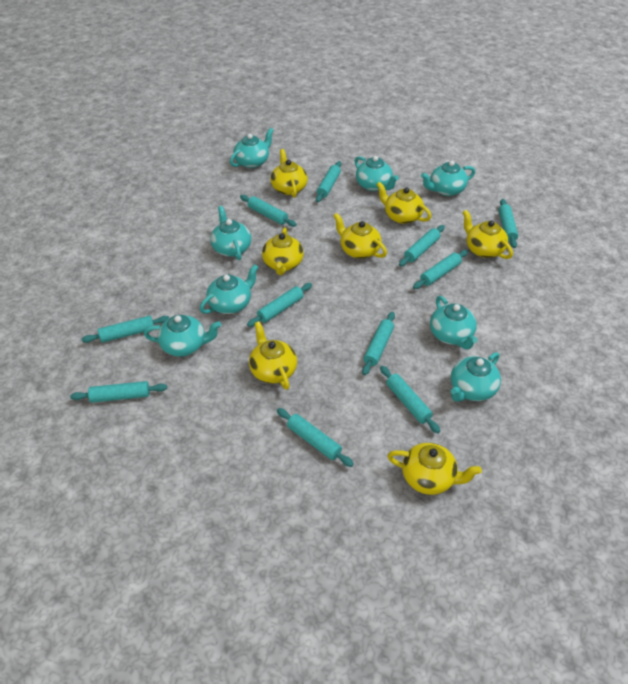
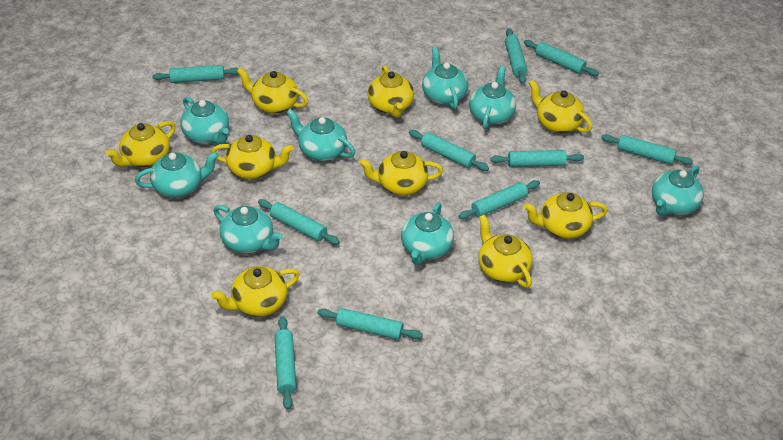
turquoise rolling pin: 11 -> 10
yellow teapot: 7 -> 9

